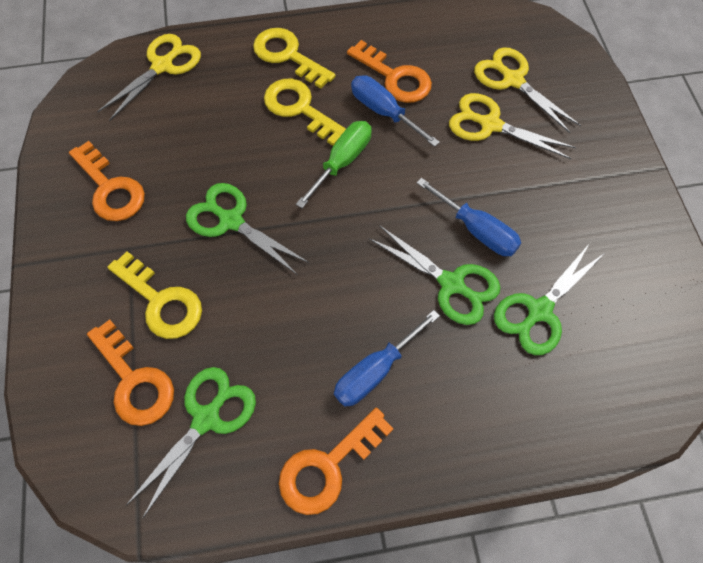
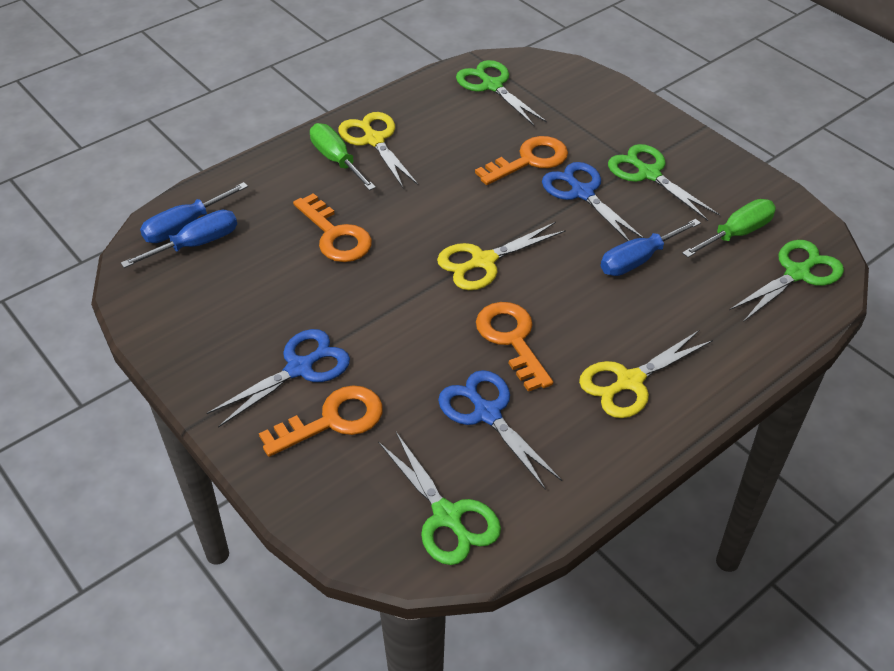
blue scissors: 0 -> 3
green screwdriver: 1 -> 2
yellow key: 3 -> 0

